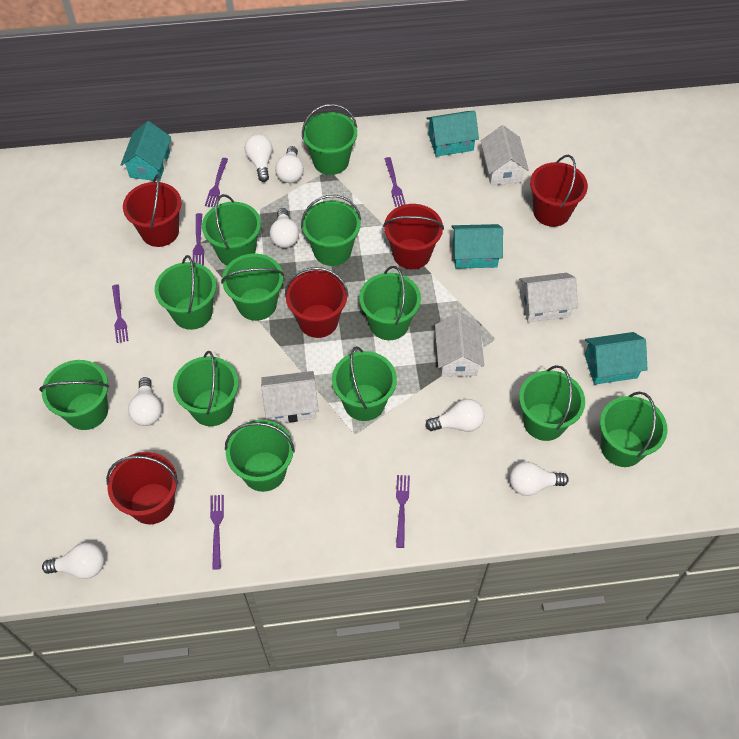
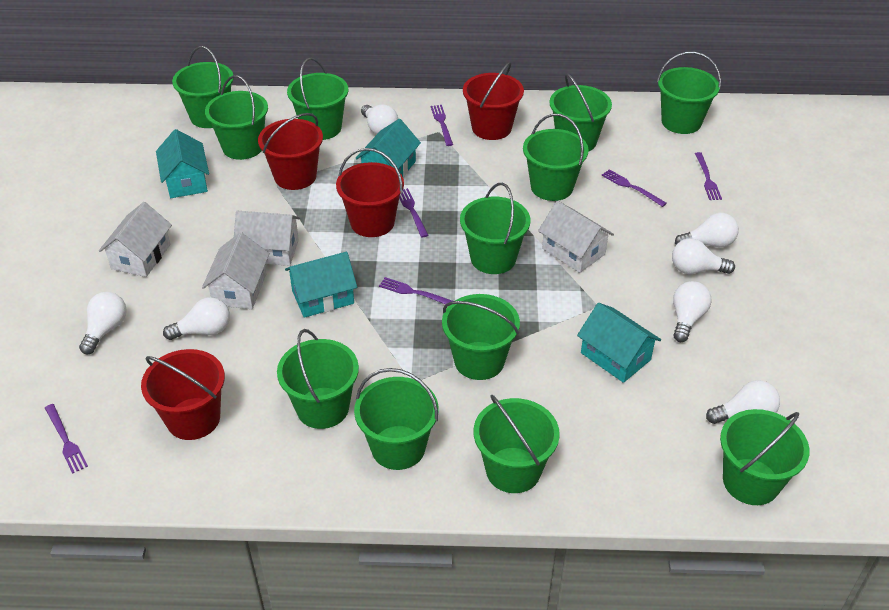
red bucket: 5 -> 4

